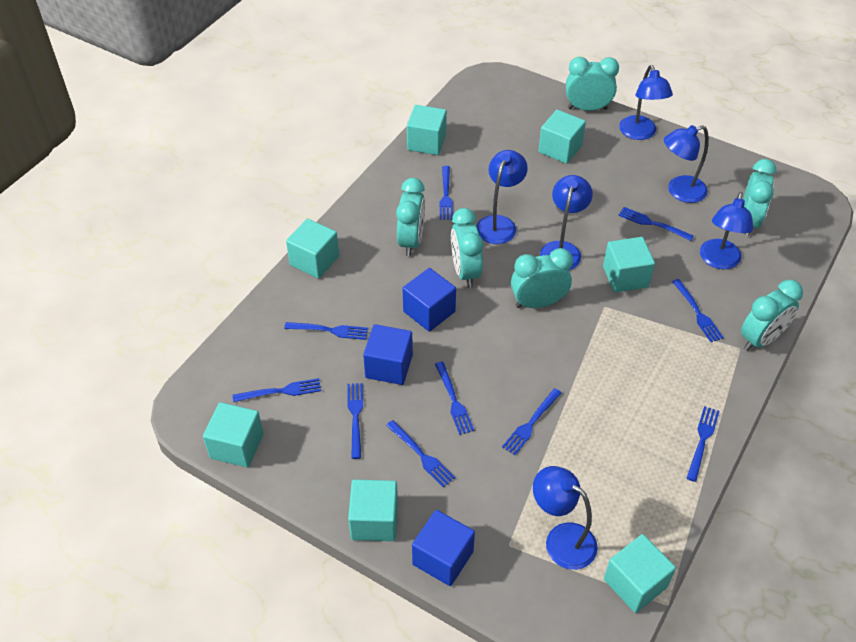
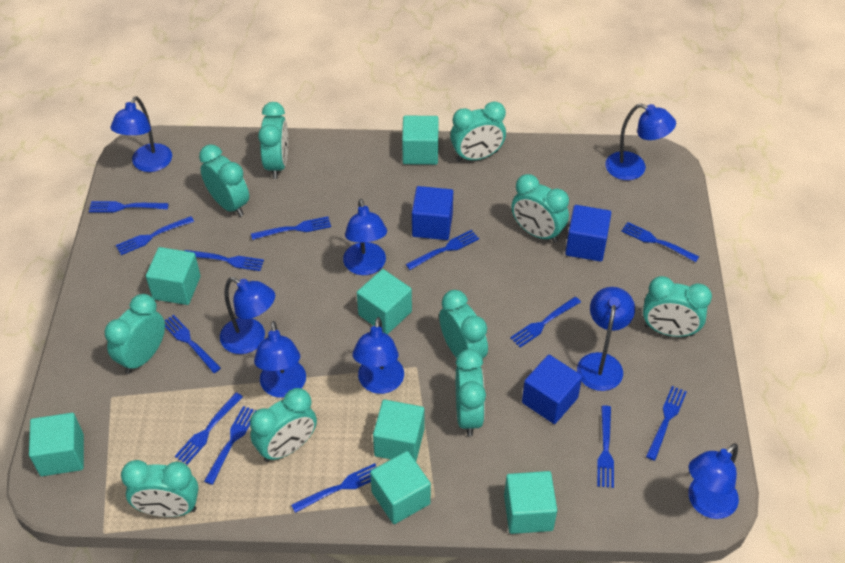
blue fork: 10 -> 13
blue lamp: 6 -> 8
turquoise clock: 6 -> 10

